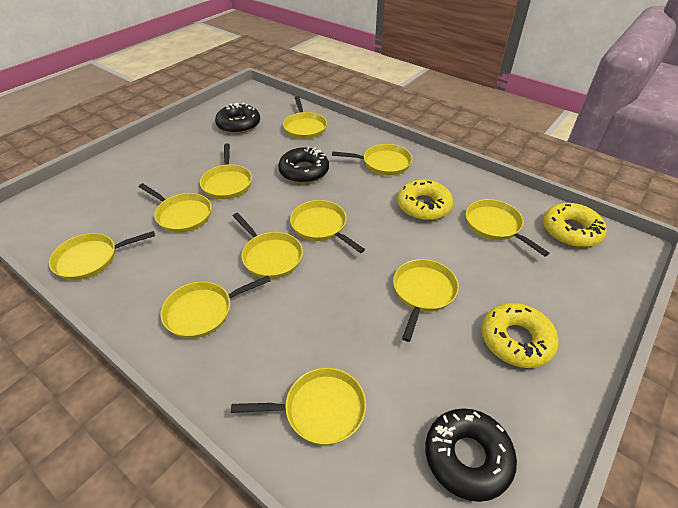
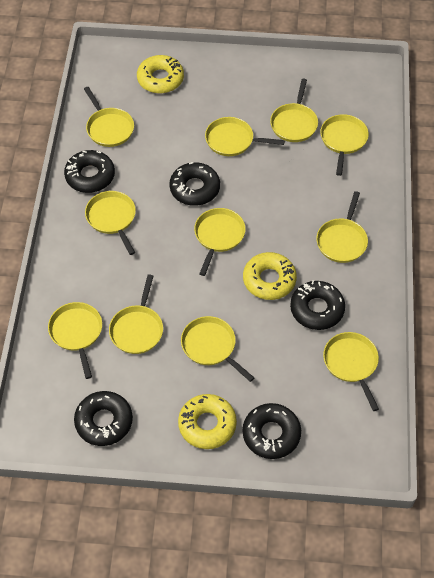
black donut: 3 -> 5

